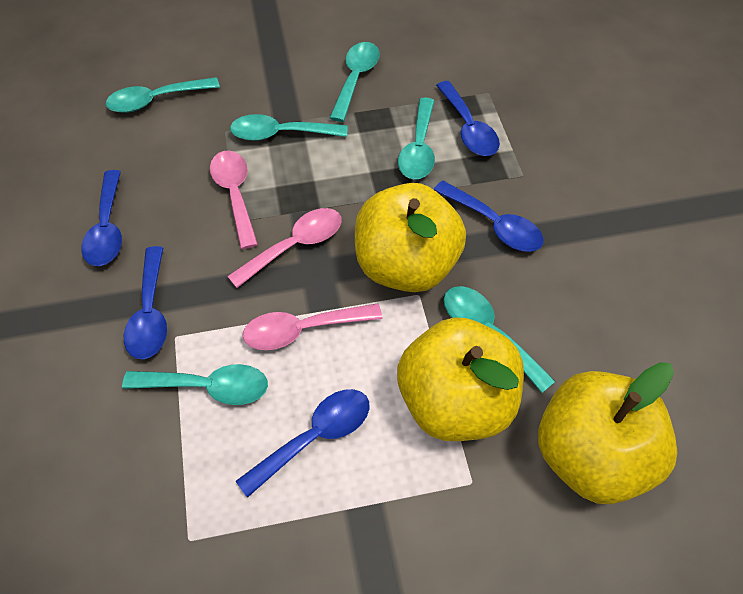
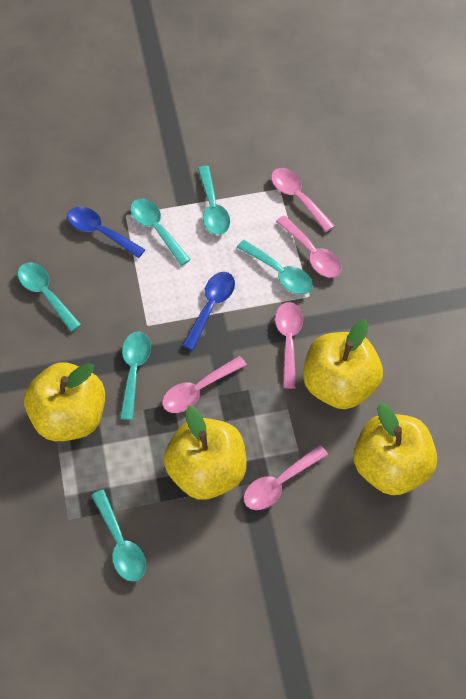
blue spoon: 5 -> 2
pink spoon: 3 -> 5
yellow apple: 3 -> 4

